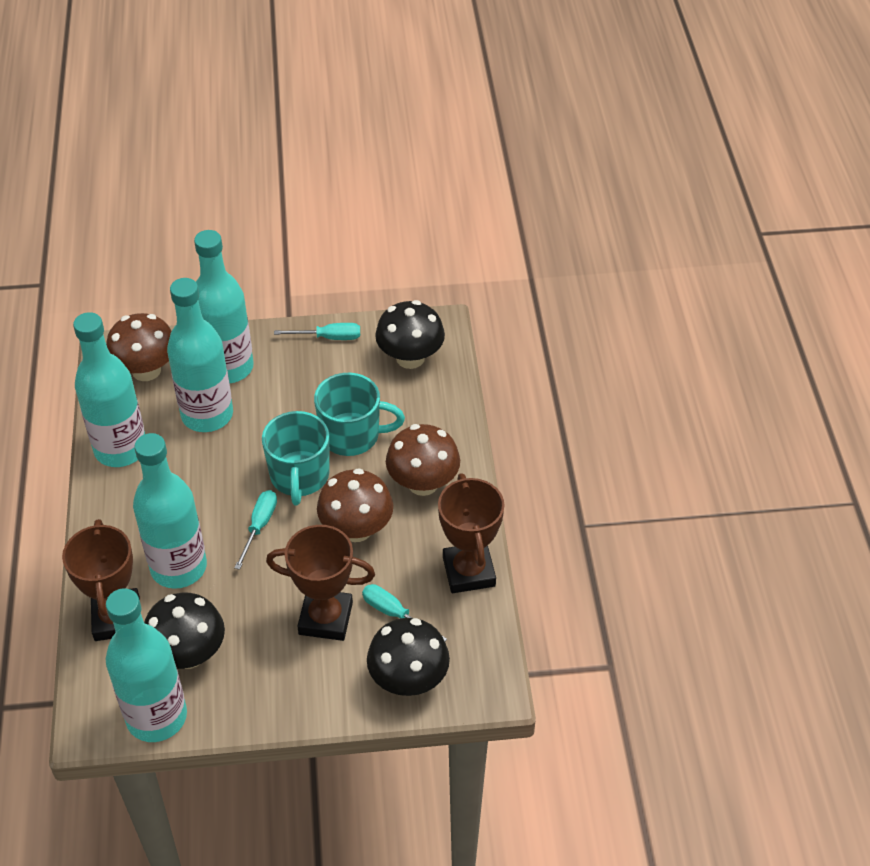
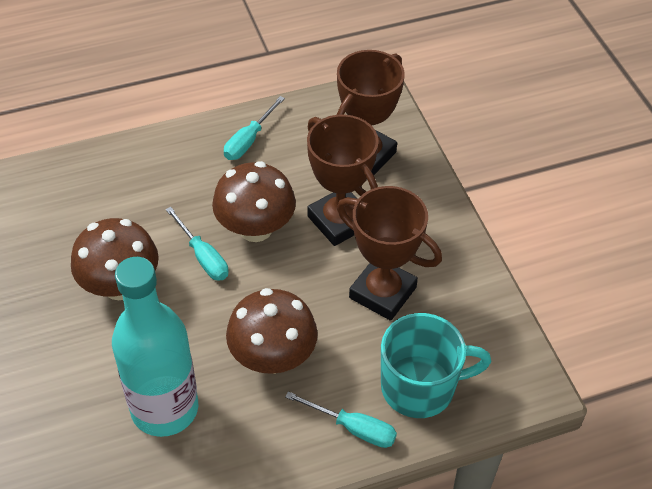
black mushroom: 3 -> 0
turquoise bottle: 5 -> 1
turquoise mug: 2 -> 1

